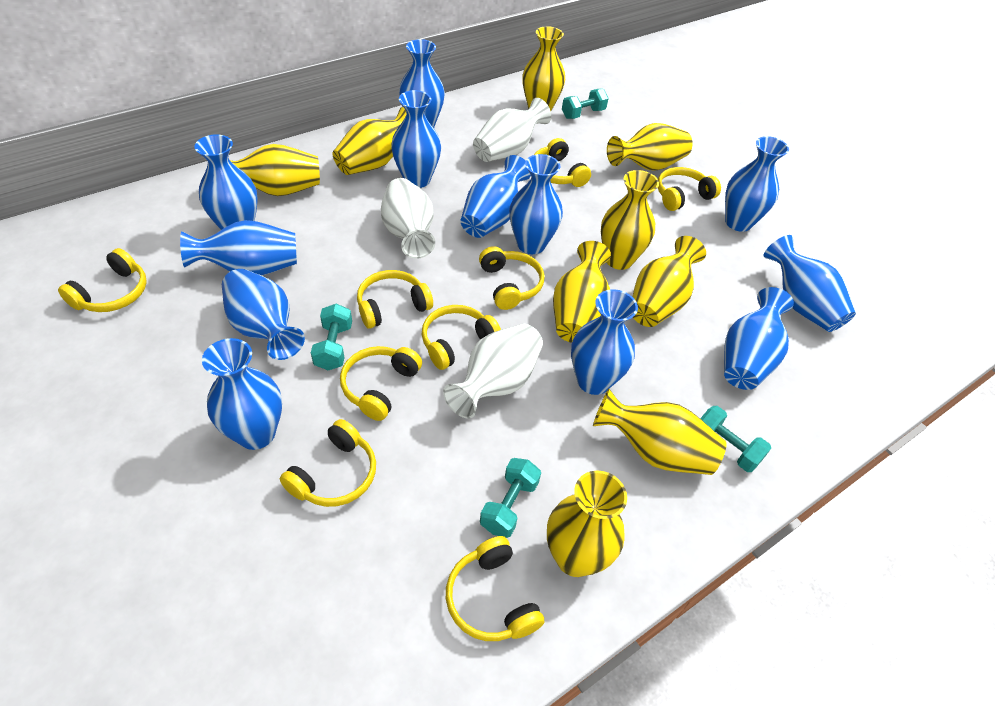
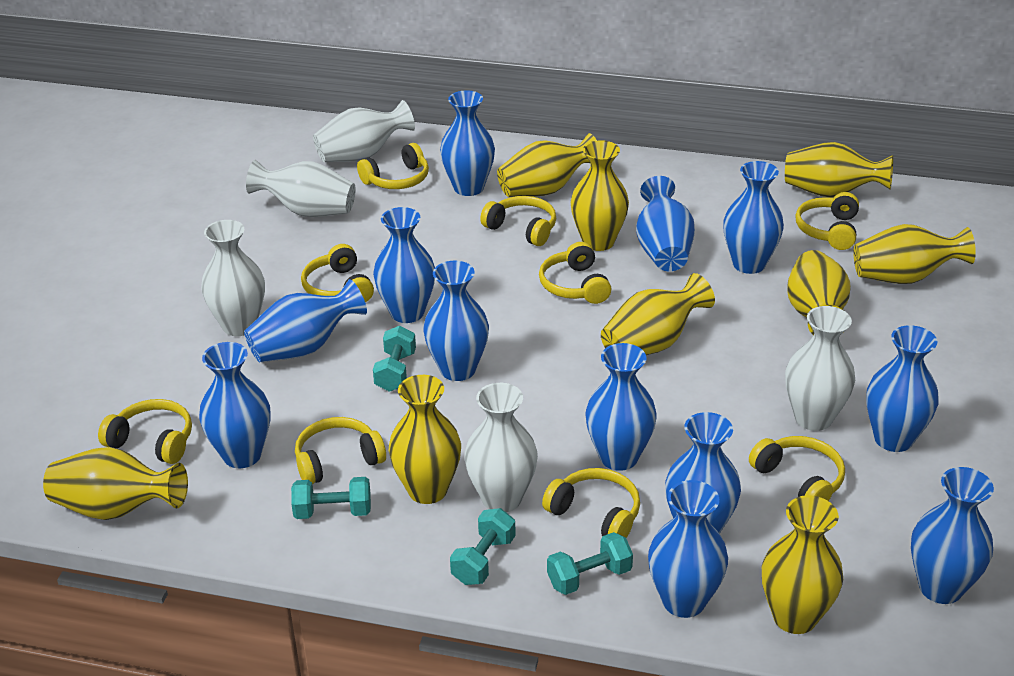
white vase: 3 -> 5

